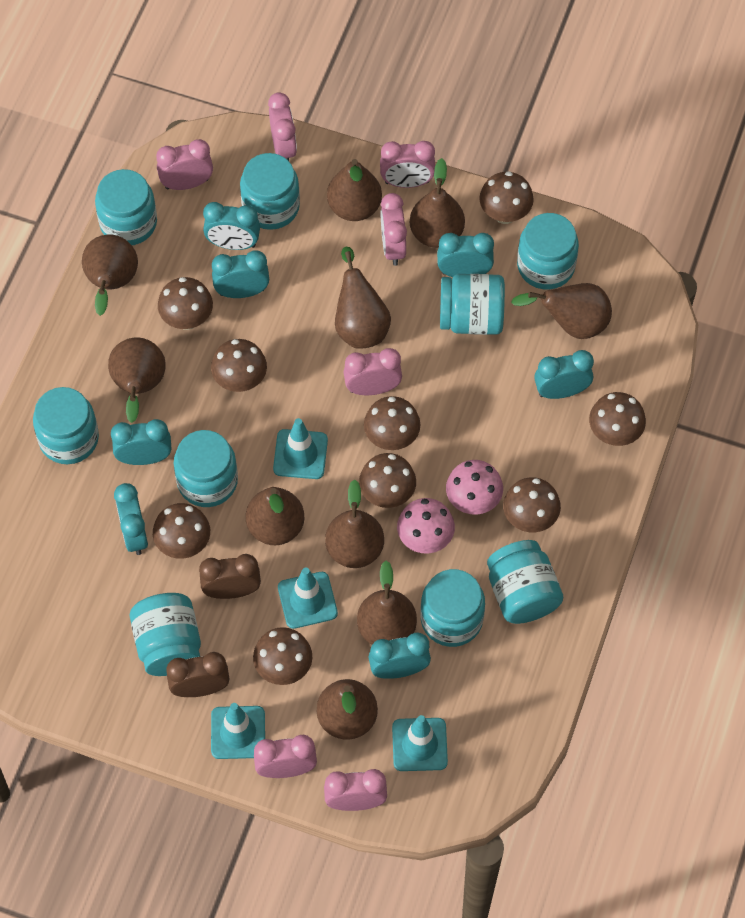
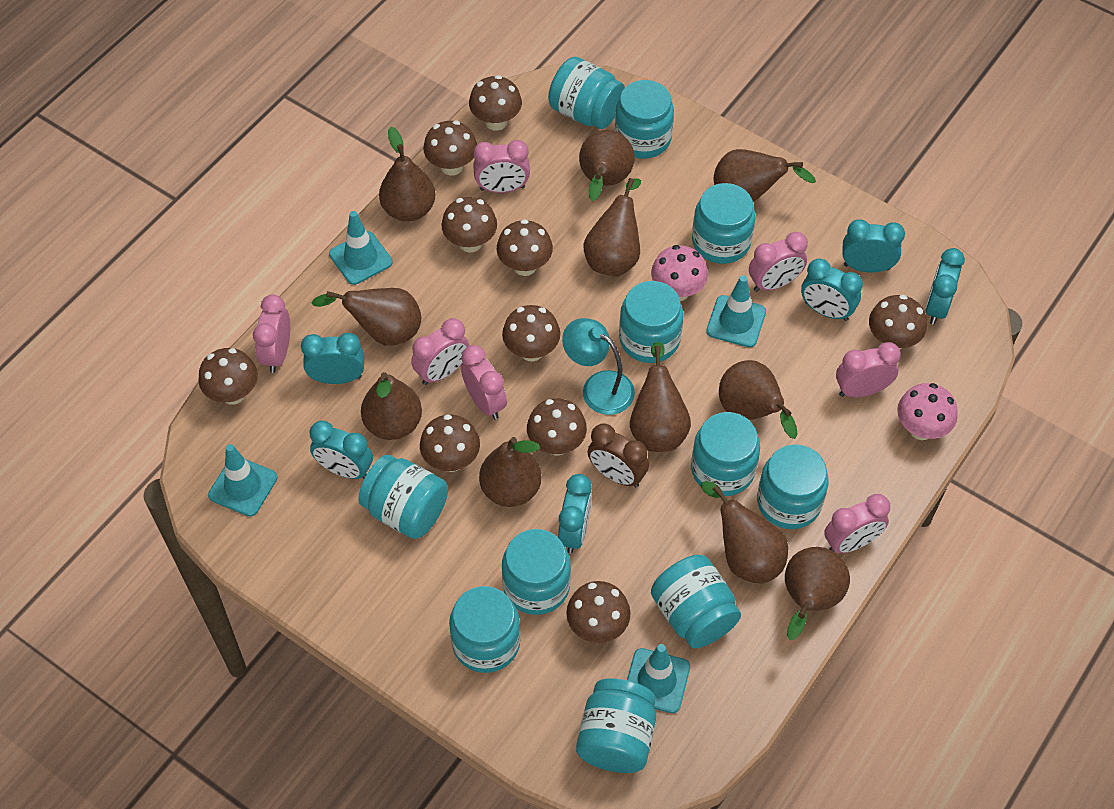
brown clock: 2 -> 1
brown mushroom: 9 -> 10
brown pear: 10 -> 11
turquoise clock: 7 -> 6
turquoise jar: 9 -> 11
turquoise lamp: 0 -> 1

